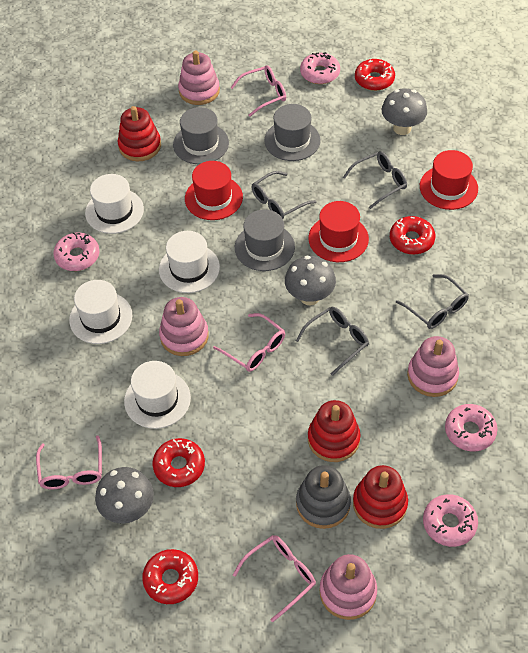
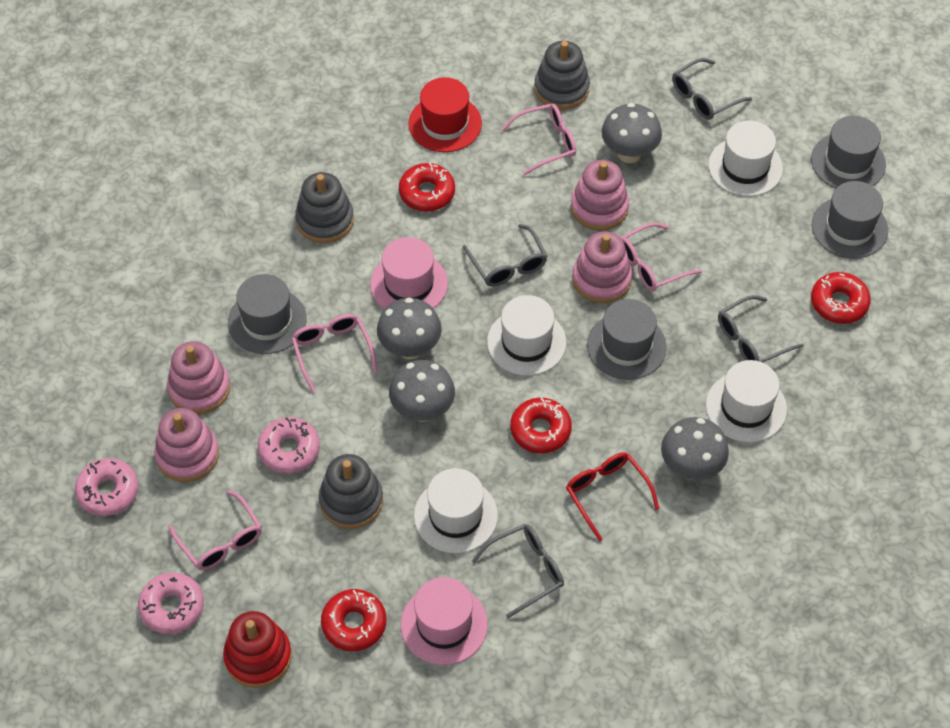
grey hat: 3 -> 4
grey mushroom: 3 -> 4
grey stacking toy: 1 -> 3
pink donut: 4 -> 3
pink hat: 0 -> 2
red glasses: 0 -> 1
red hat: 3 -> 1
red stacking toy: 3 -> 1

